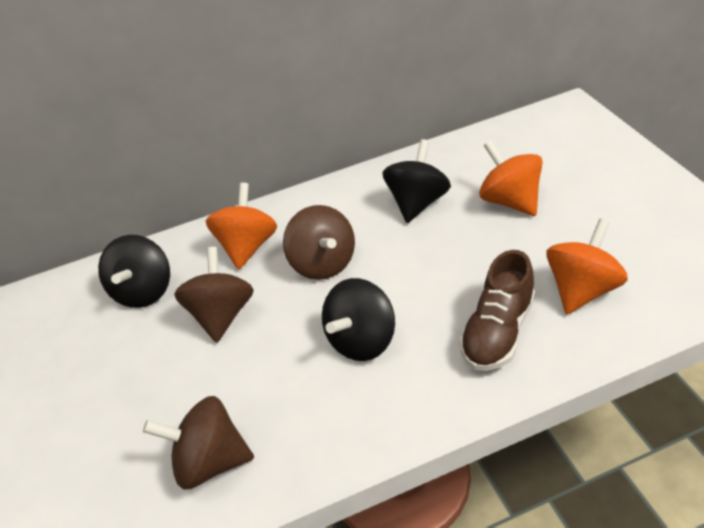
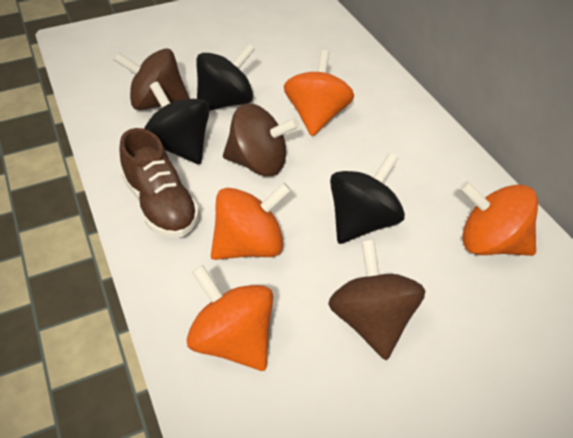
orange spinning top: 3 -> 4

